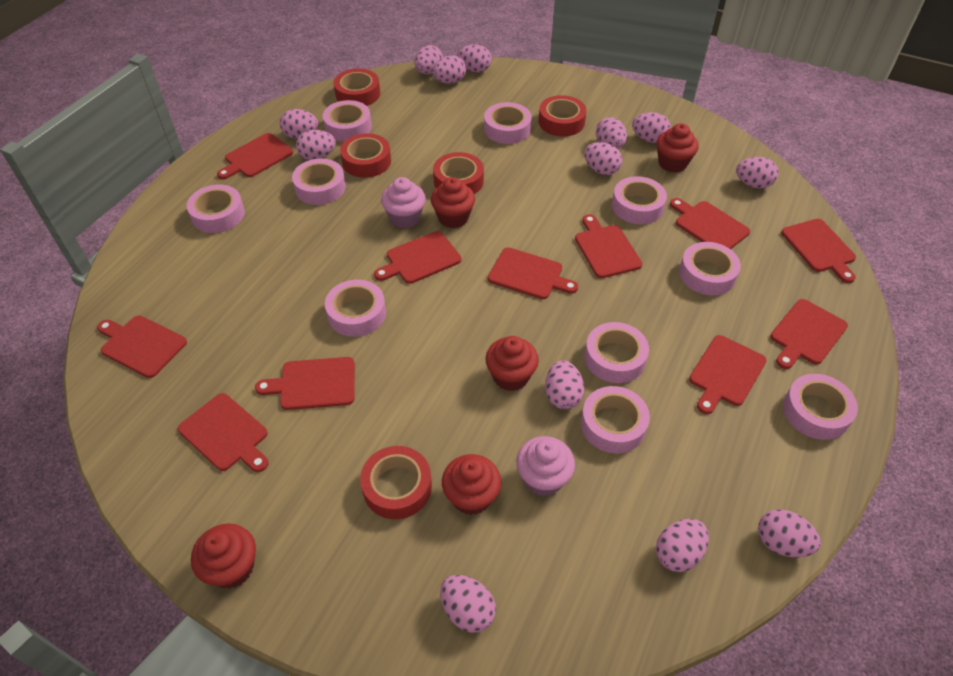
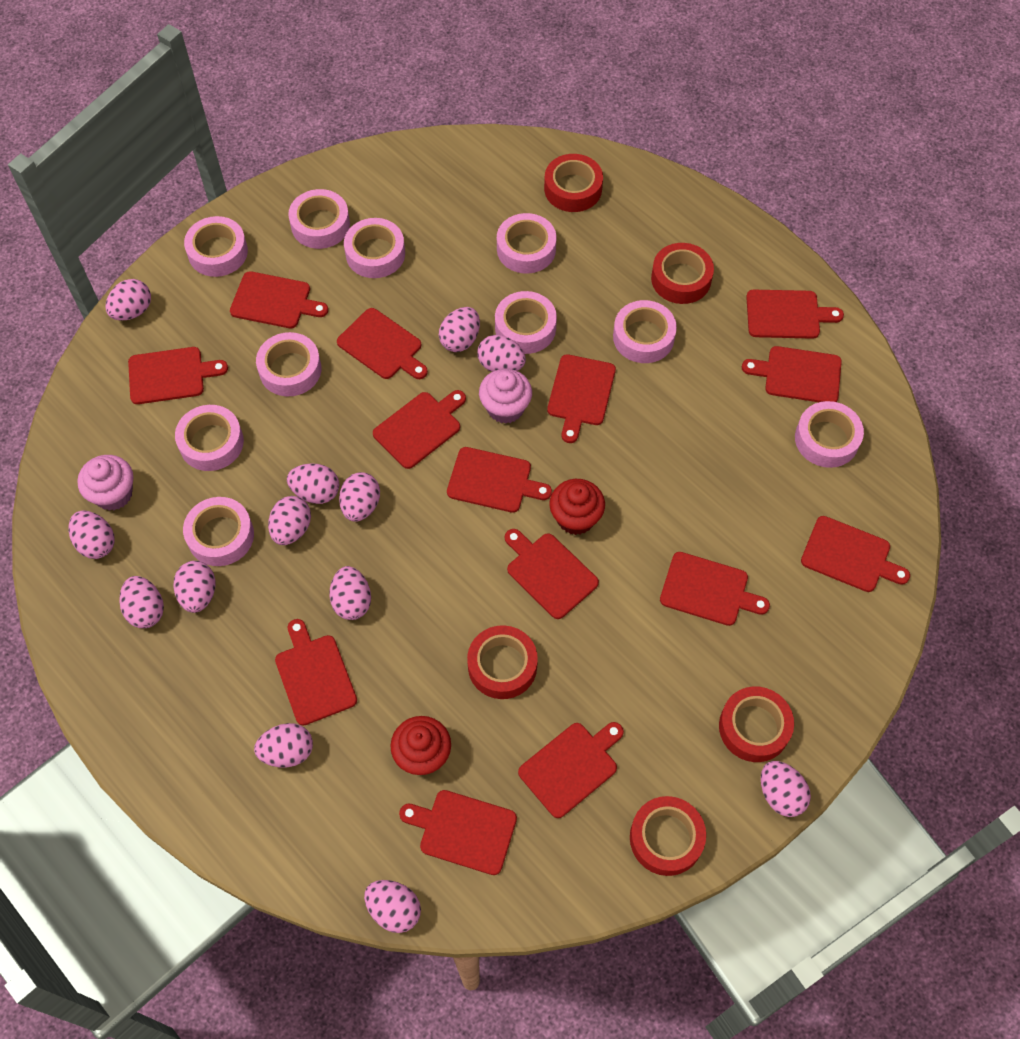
red cupcake: 5 -> 2
red cutting board: 11 -> 14

